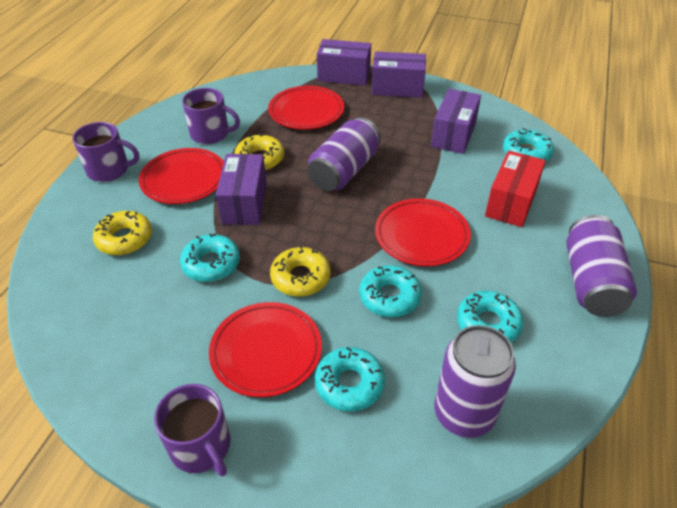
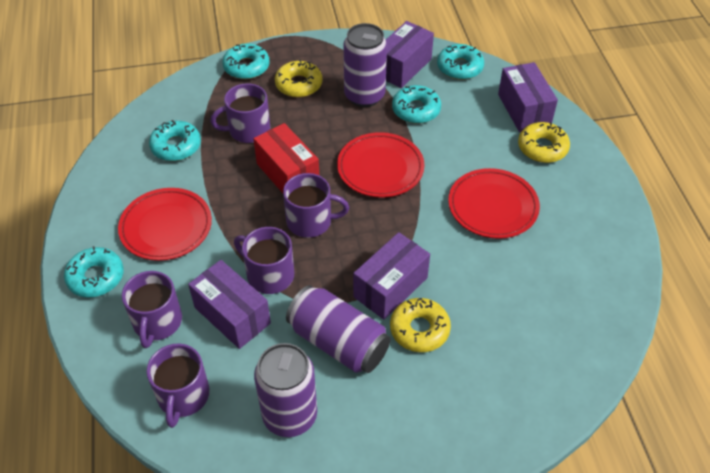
purple mug: 3 -> 5
red plate: 4 -> 3

